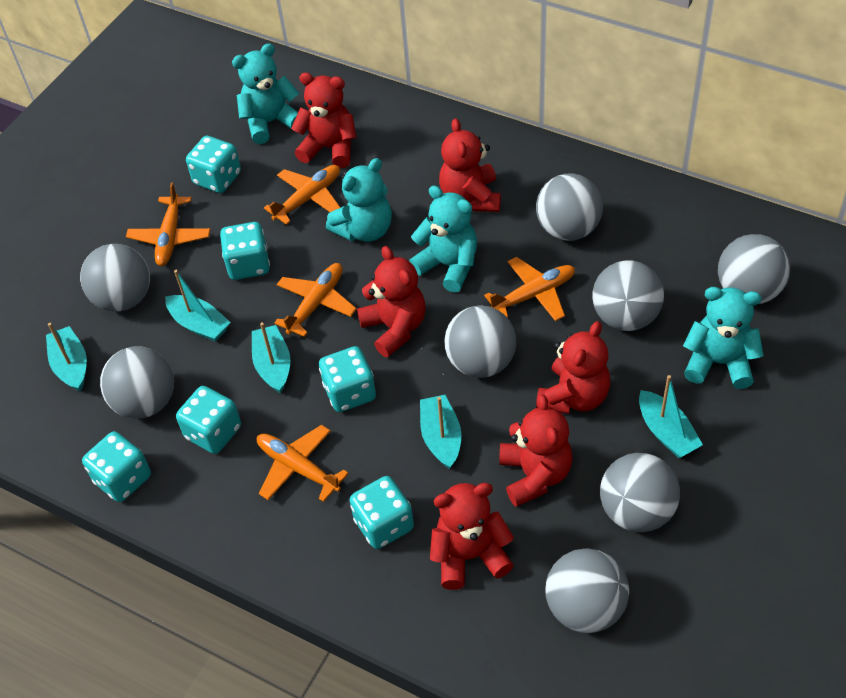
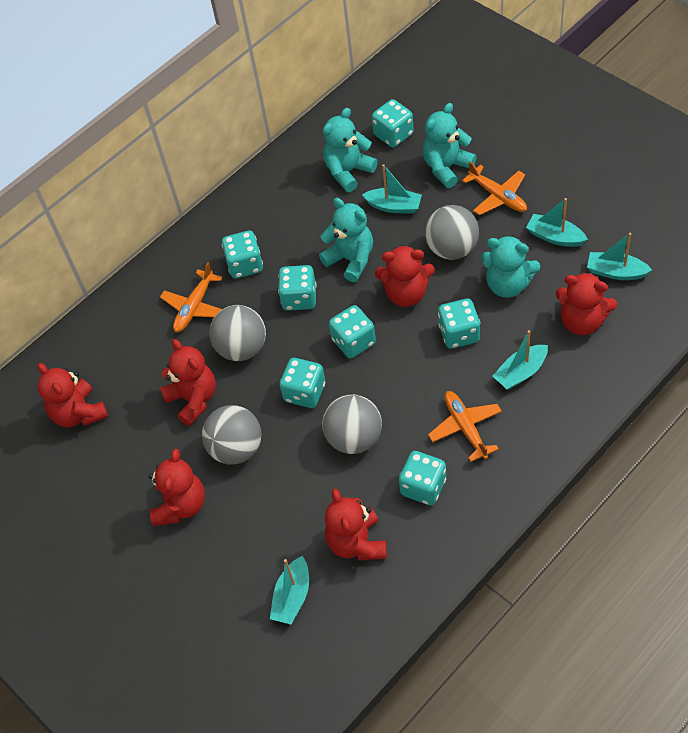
grey ball: 8 -> 4
orange plane: 5 -> 3
turquoise dice: 6 -> 7

